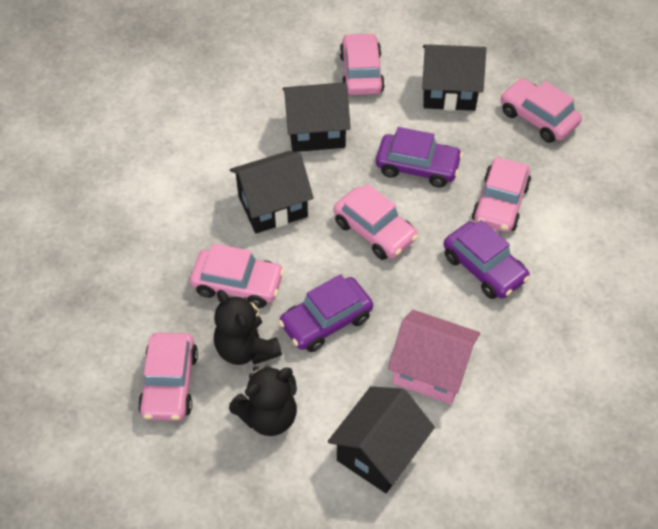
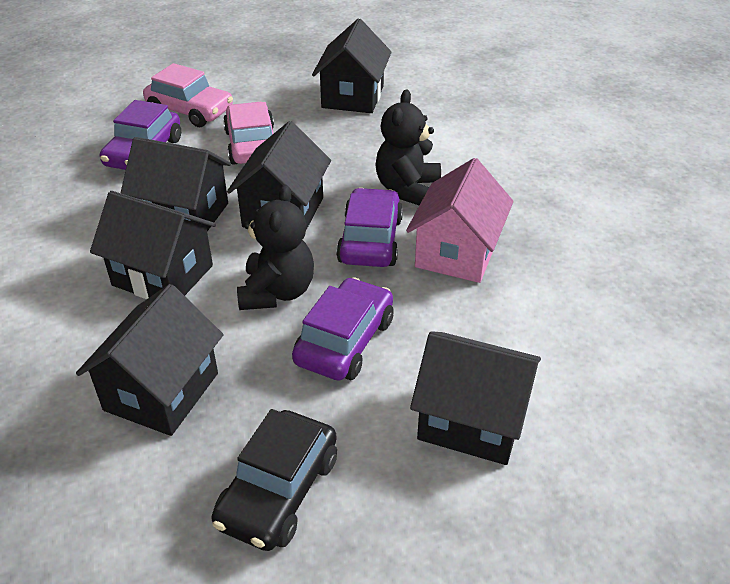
black car: 0 -> 1
black house: 4 -> 6
pink car: 6 -> 2

